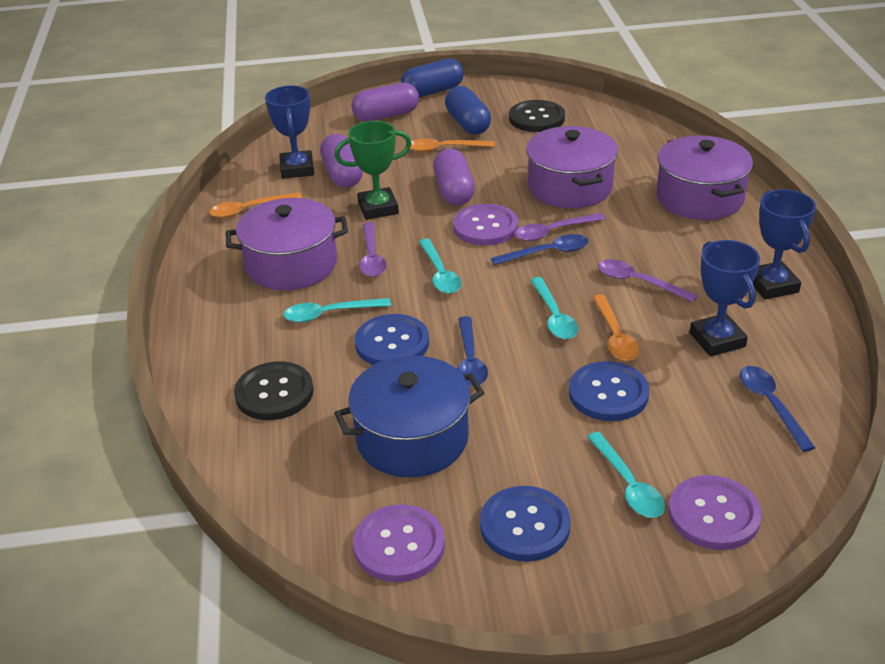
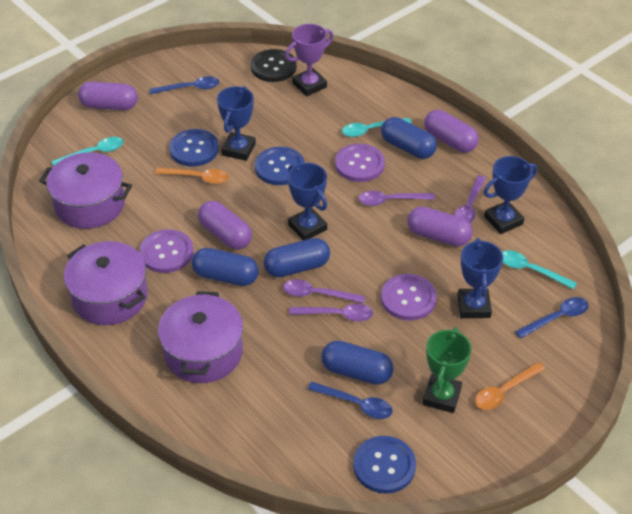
black button: 2 -> 1
blue capsule: 2 -> 4
blue pot: 1 -> 0
blue trophy: 3 -> 4
orange spoon: 3 -> 2
purple capsule: 3 -> 4
purple spoon: 3 -> 4
purple trophy: 0 -> 1
turquoise spoon: 4 -> 3

